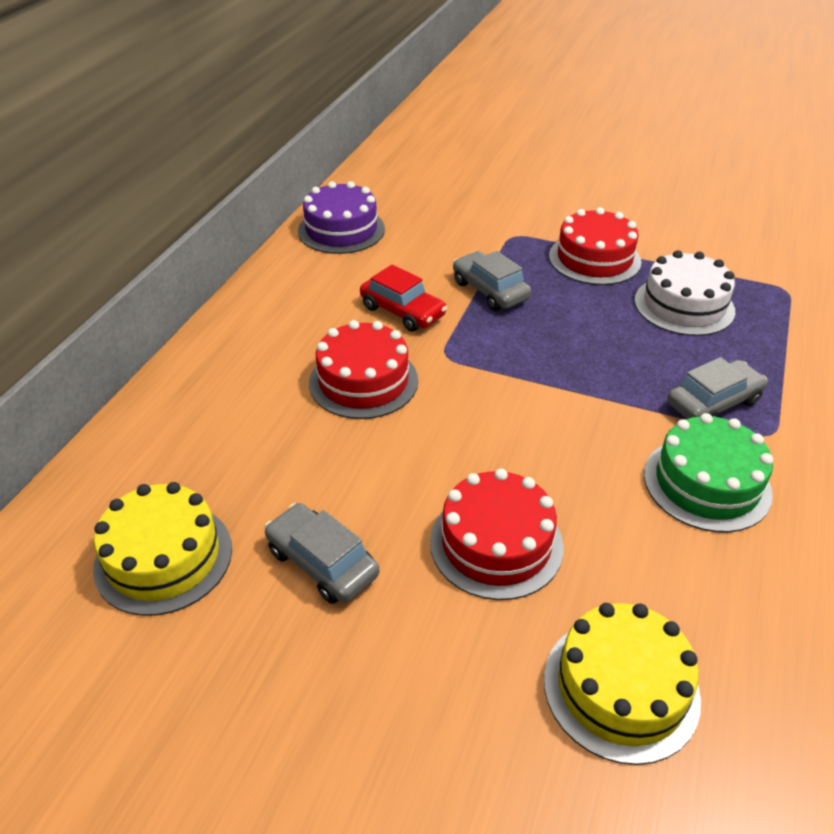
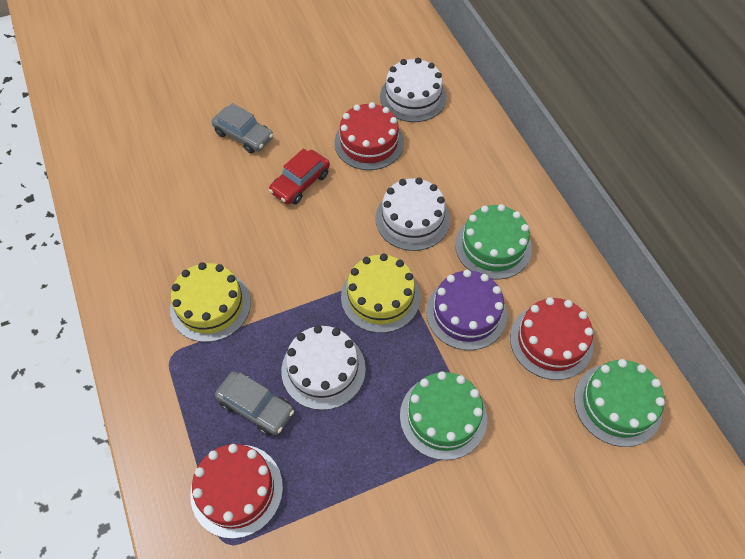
green cake: 1 -> 3
grey car: 3 -> 2
white cake: 1 -> 3

